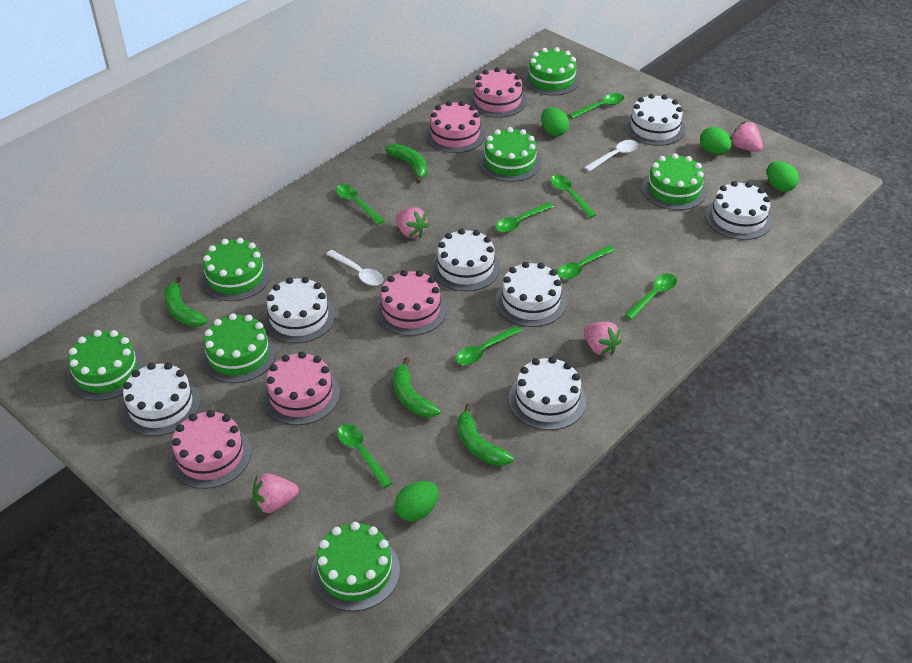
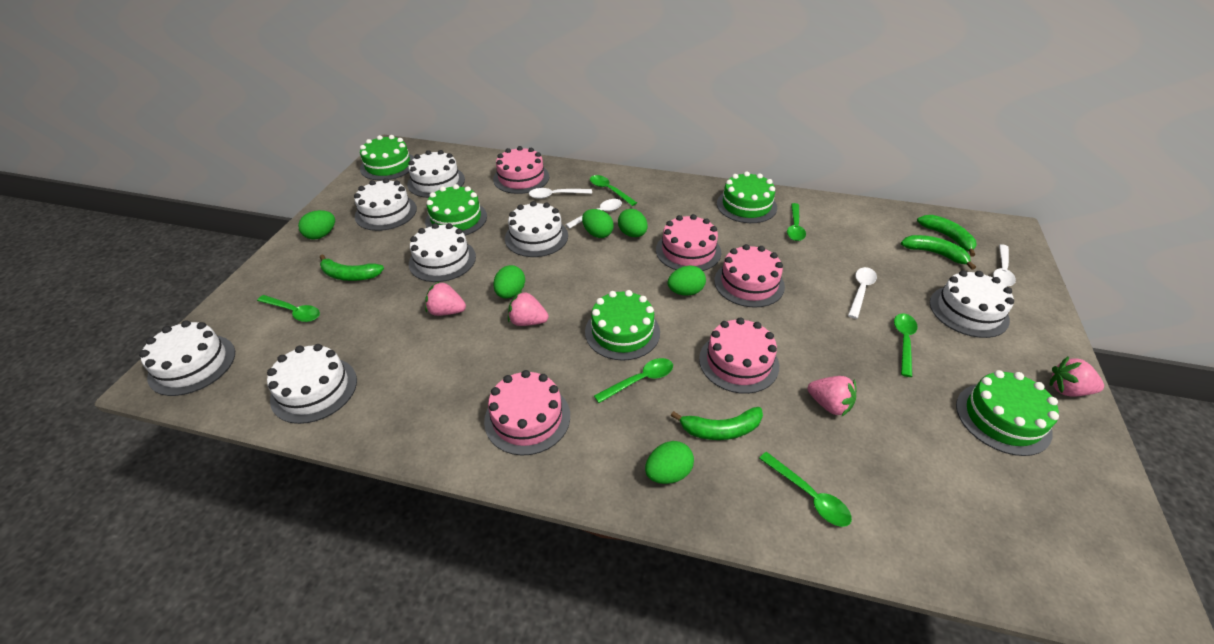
green cake: 7 -> 5
green egg: 4 -> 6
green spoon: 8 -> 6
white spoon: 2 -> 4

